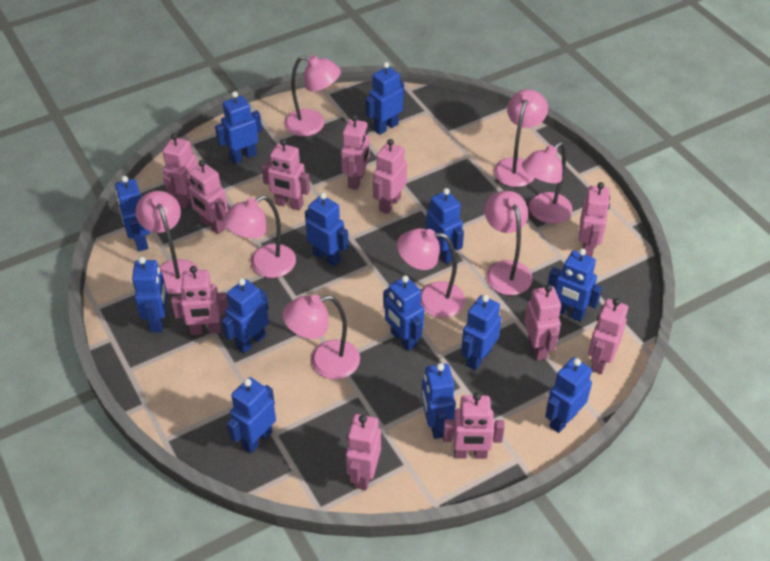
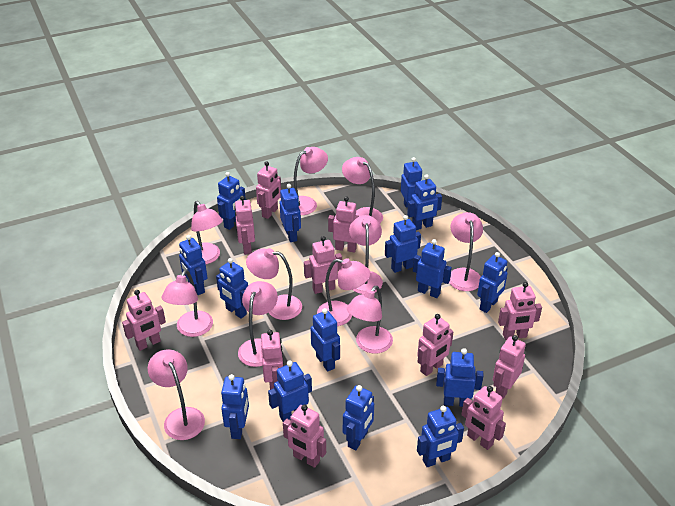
blue robot: 13 -> 15
pink lamp: 8 -> 11

